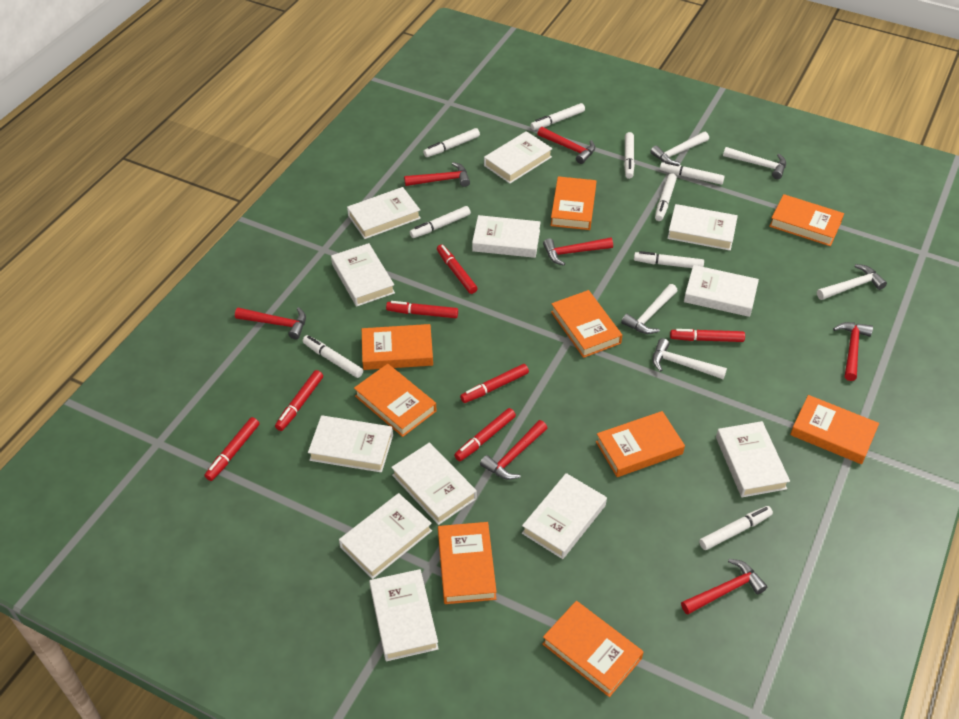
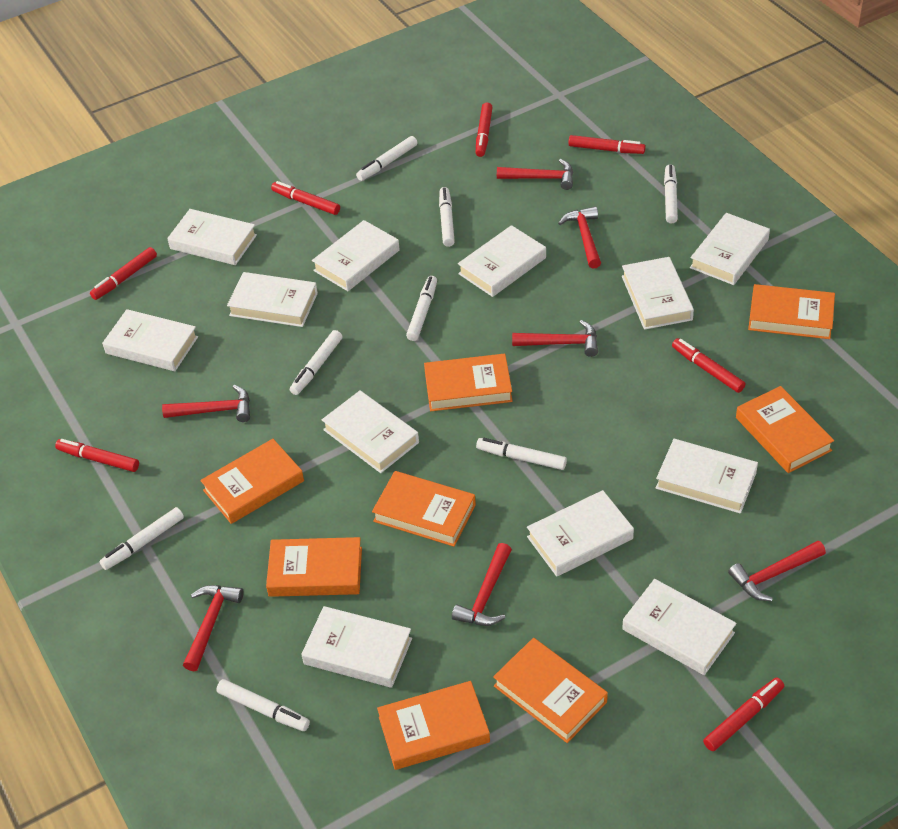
orange book: 9 -> 8
white hammer: 5 -> 0
white marker: 9 -> 8

